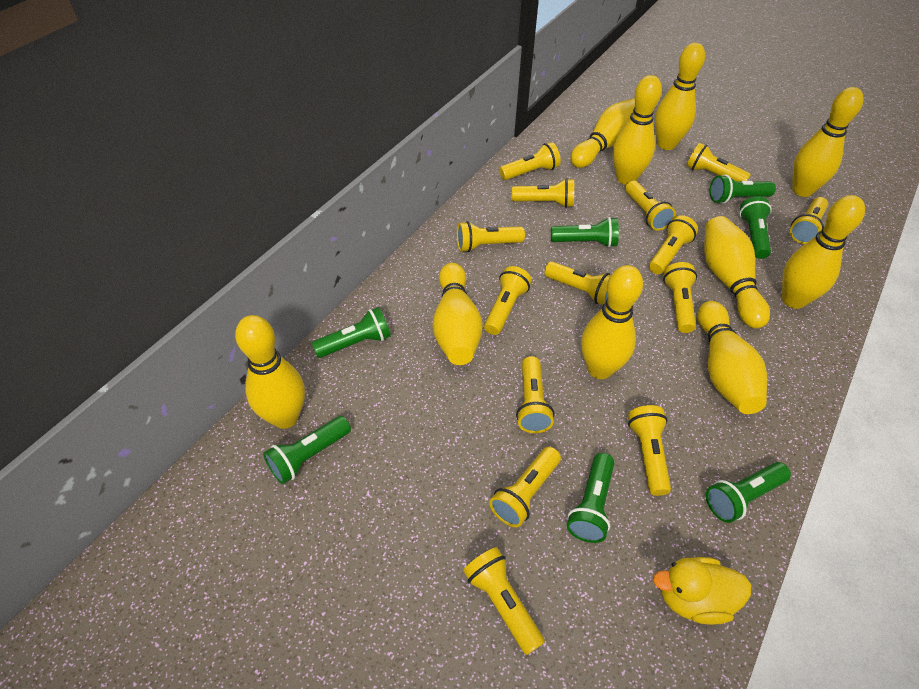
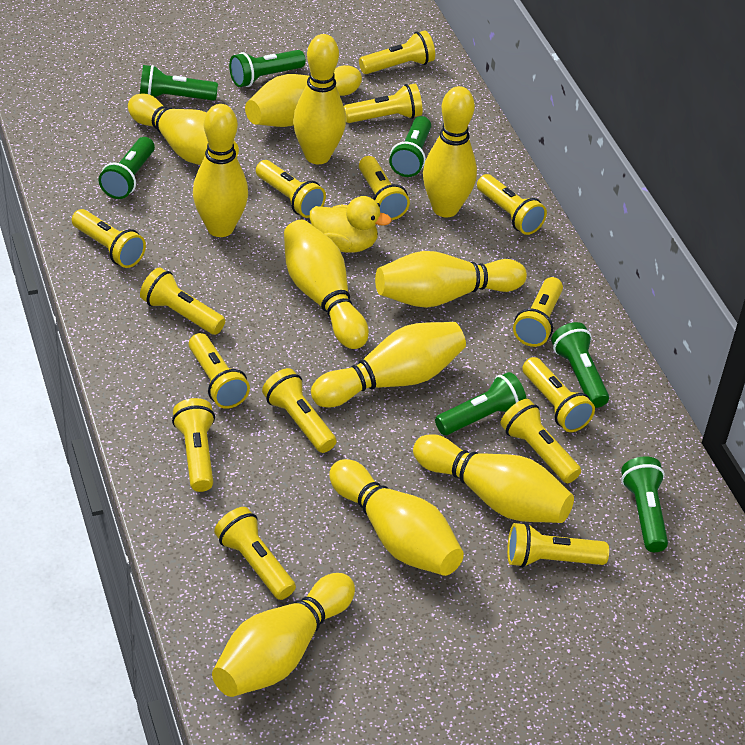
yellow bowling pin: 10 -> 11
yellow flashlight: 14 -> 15

